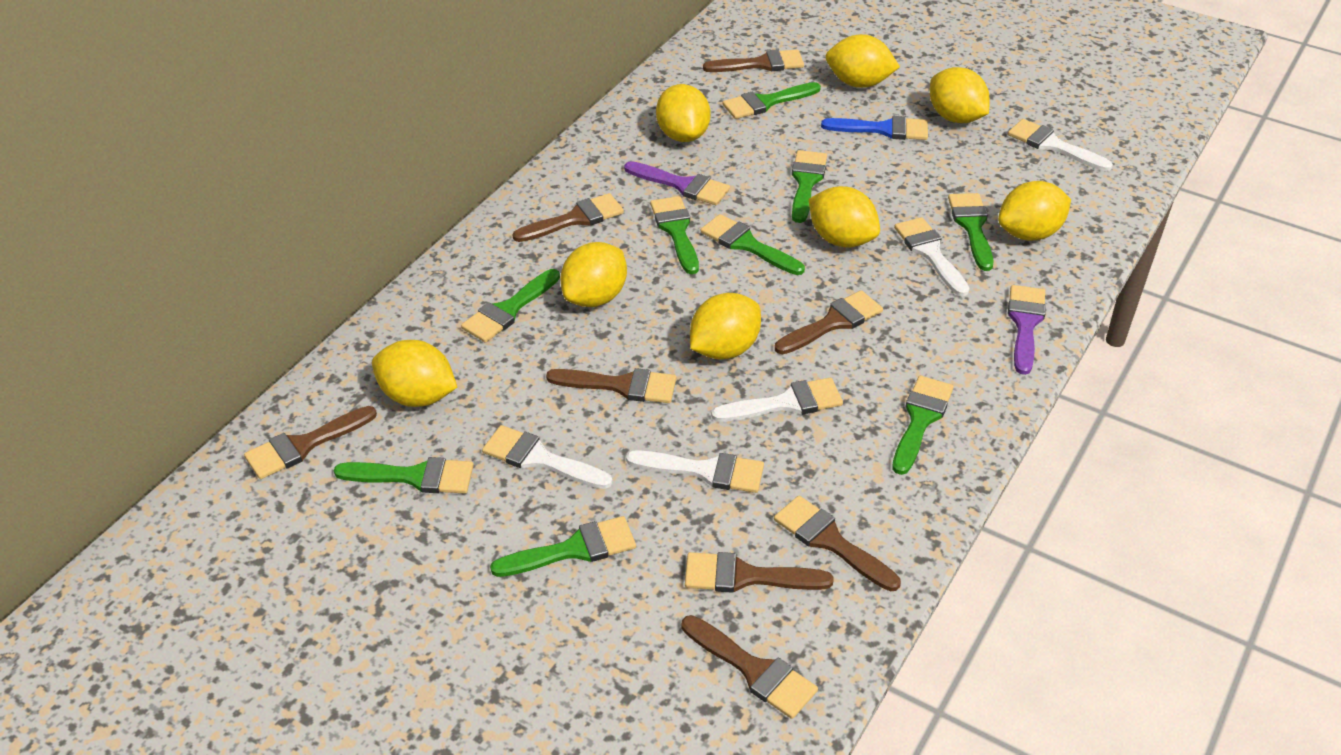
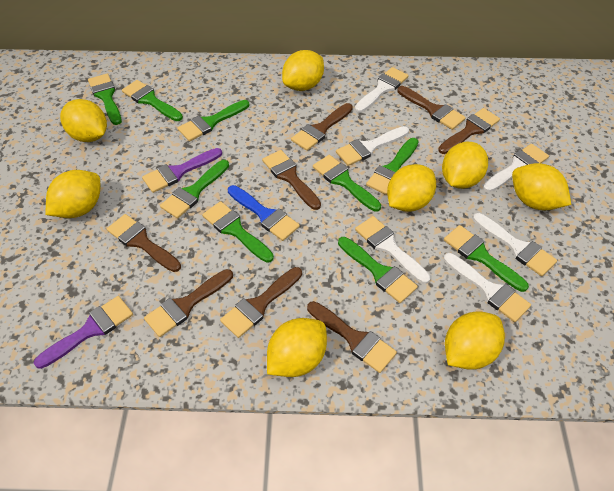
white brush: 5 -> 6

